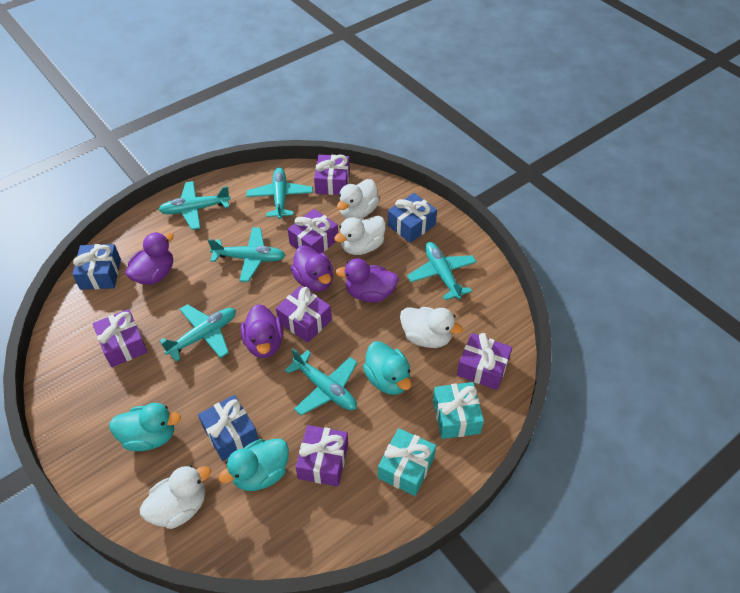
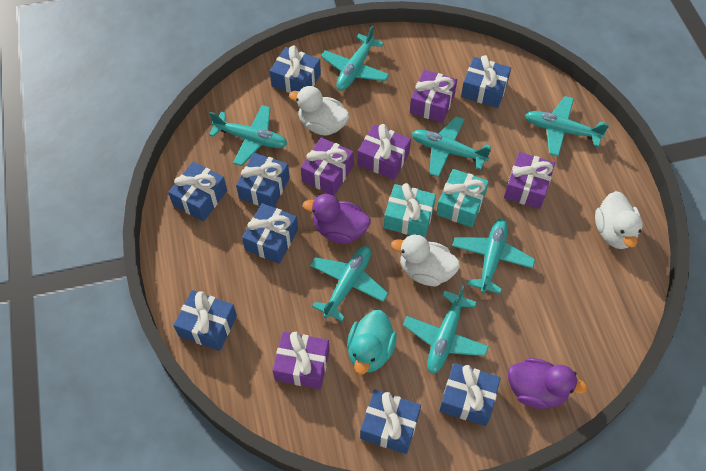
blue gift: 3 -> 8
purple duck: 4 -> 2
purple gift: 6 -> 5
turquoise duck: 3 -> 1
turquoise plane: 6 -> 7
white duck: 4 -> 3

